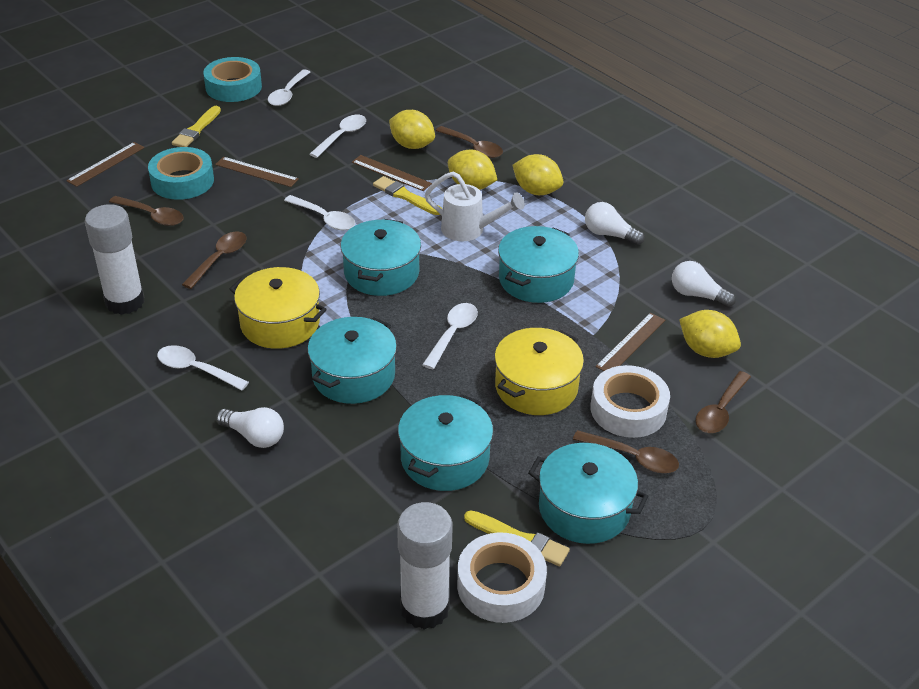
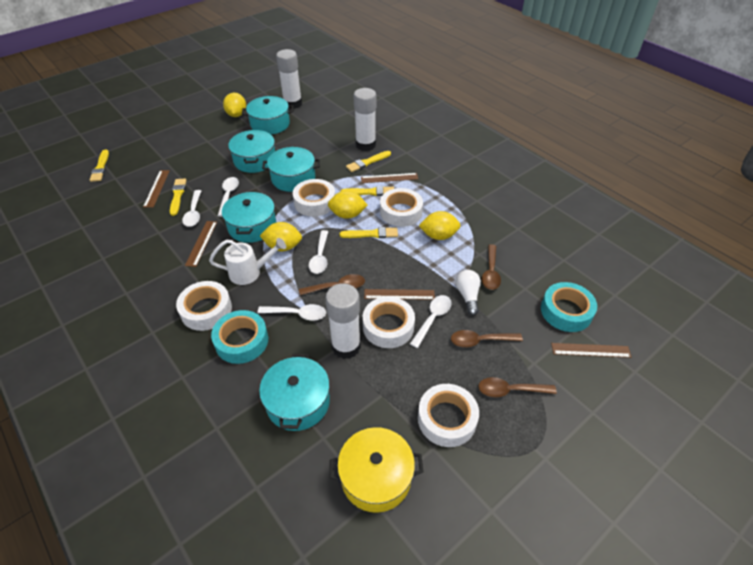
brown ruler: 4 -> 5
brown spoon: 5 -> 4
white glue stick: 2 -> 3
white light bulb: 3 -> 1
white tape: 2 -> 5
yellow brush: 3 -> 5
yellow pot: 2 -> 1

